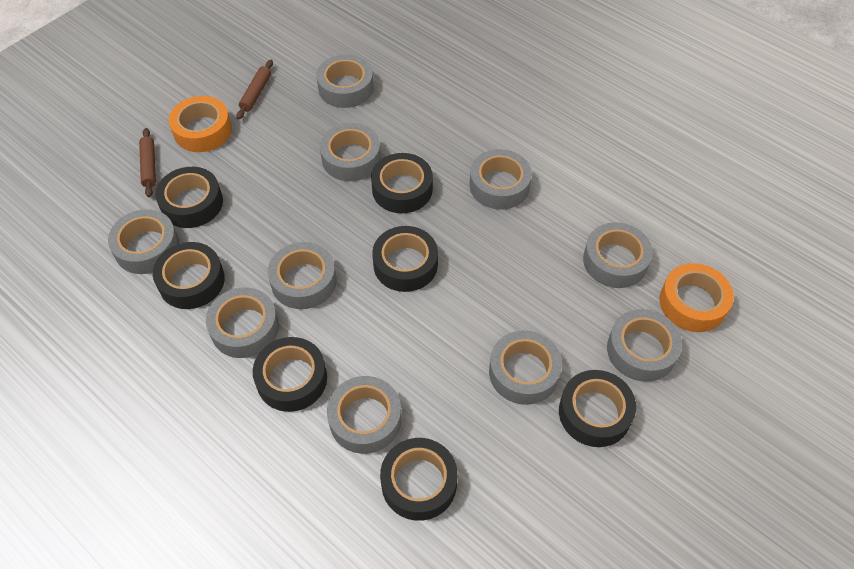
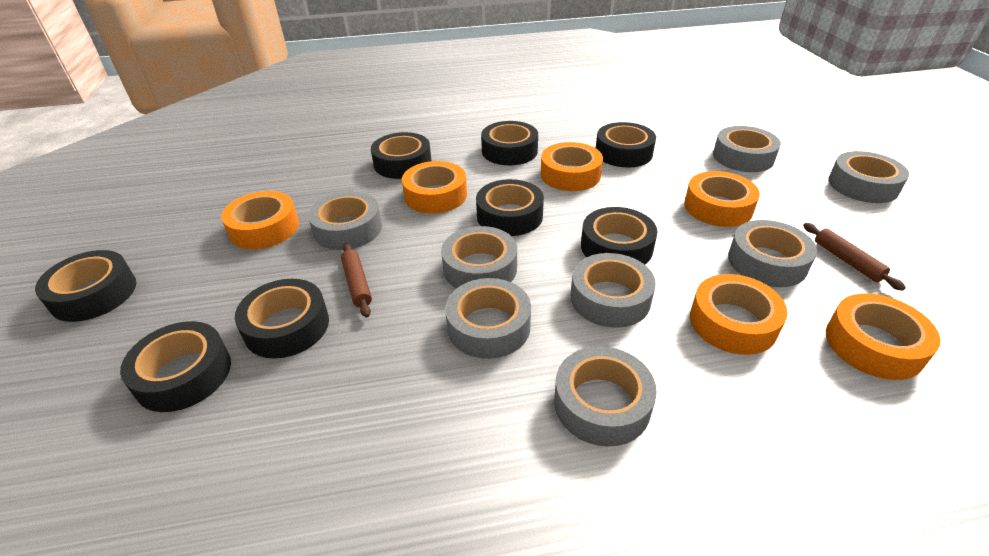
black tape: 7 -> 8
grey tape: 10 -> 8
orange tape: 2 -> 6

